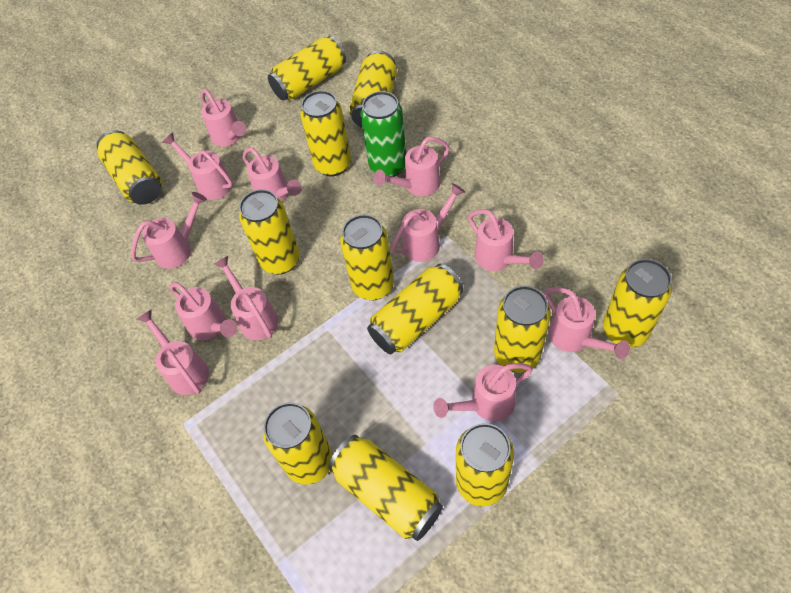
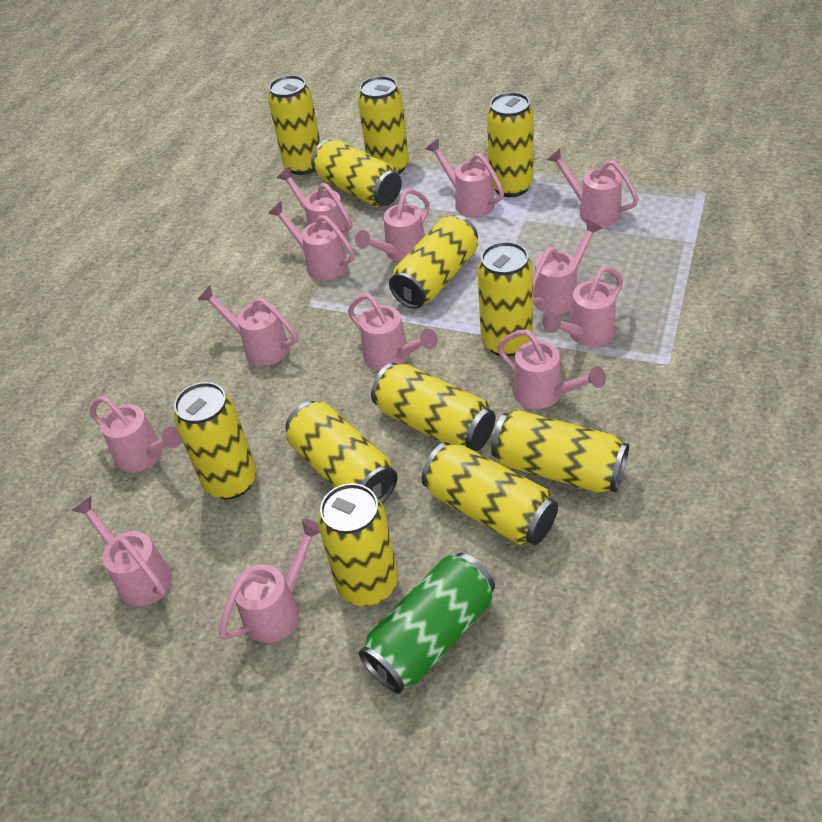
pink watering can: 12 -> 13

